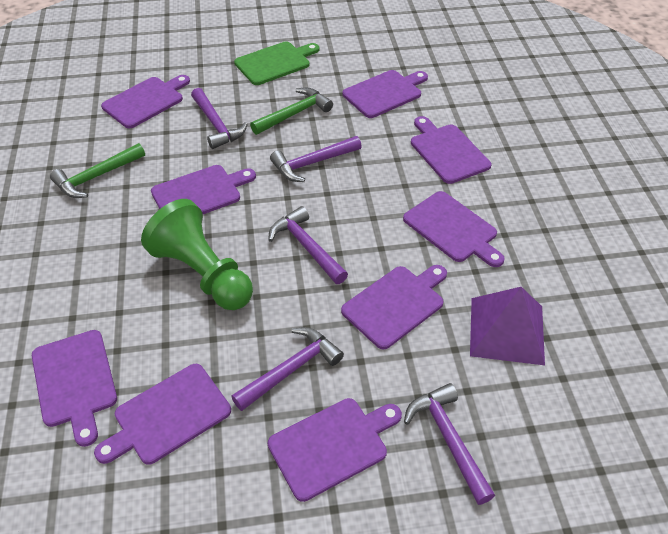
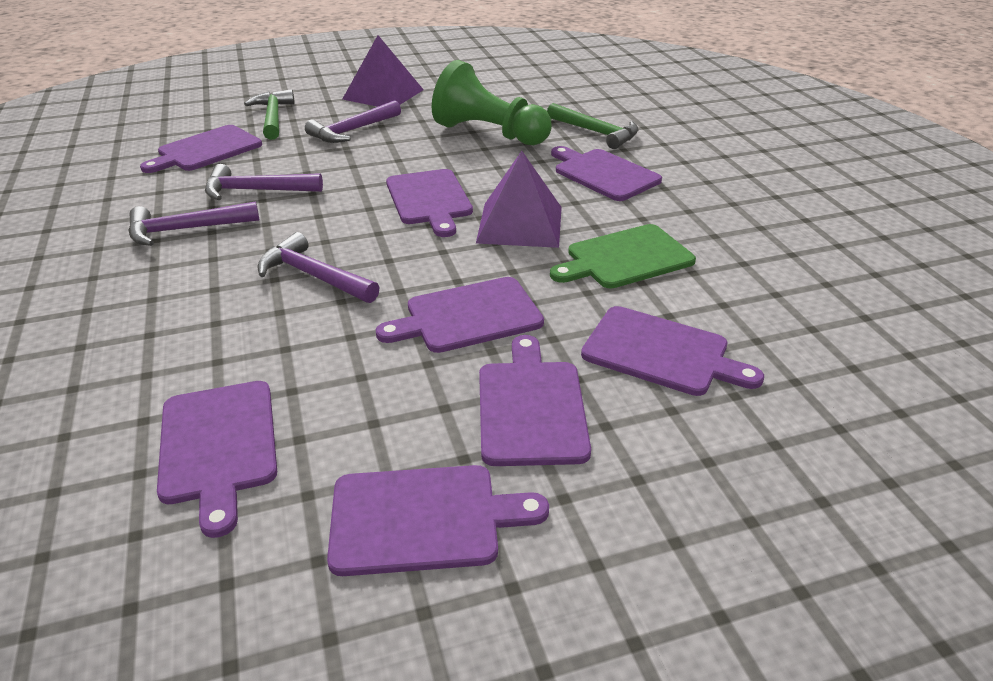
purple cutting board: 9 -> 8
purple hammer: 5 -> 4
purple pyramid: 1 -> 2

